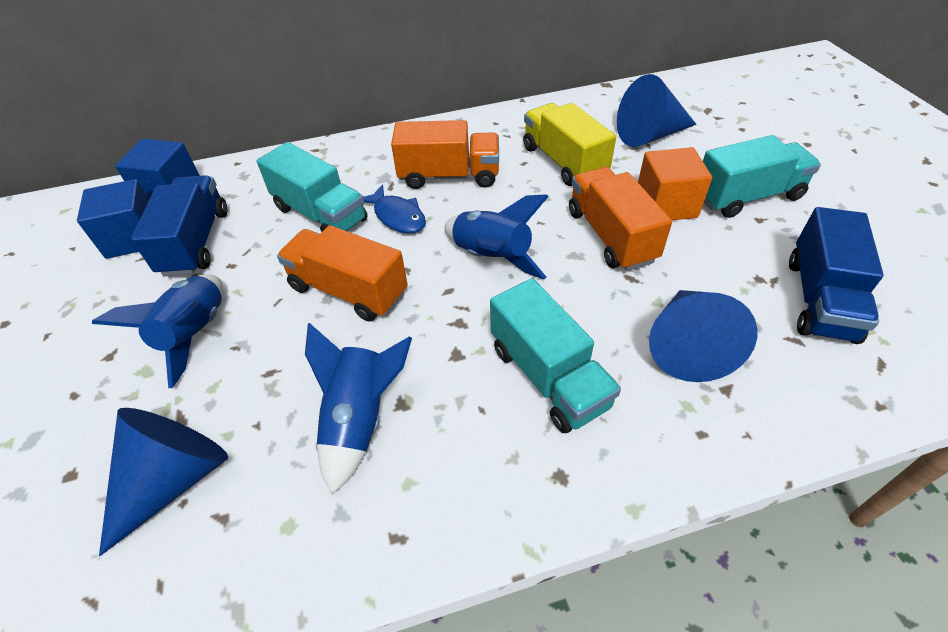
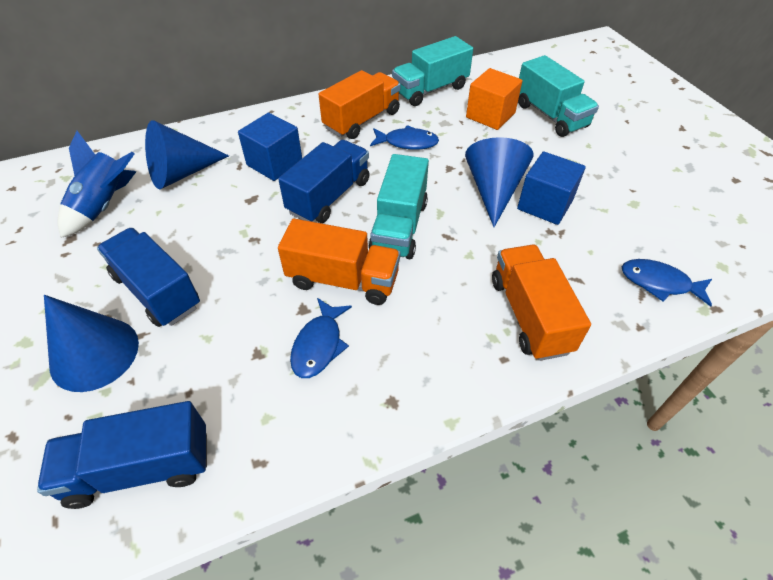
blue fish: 1 -> 3
blue rocket: 3 -> 1
blue truck: 2 -> 3
yellow truck: 1 -> 0

